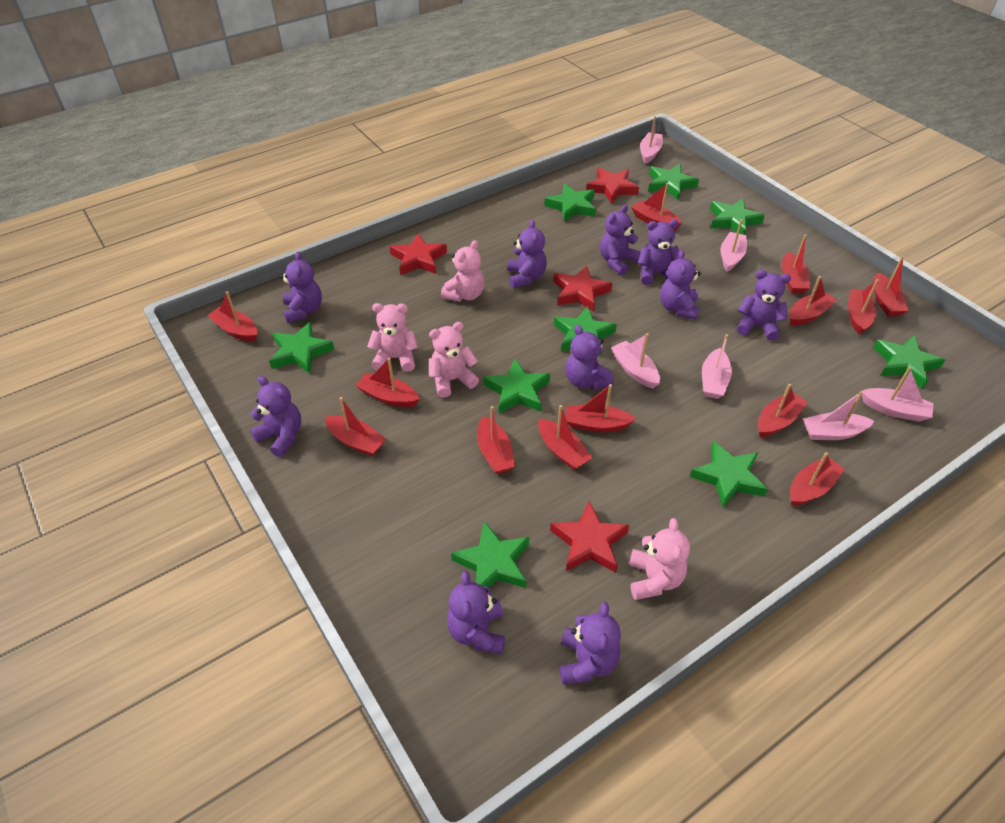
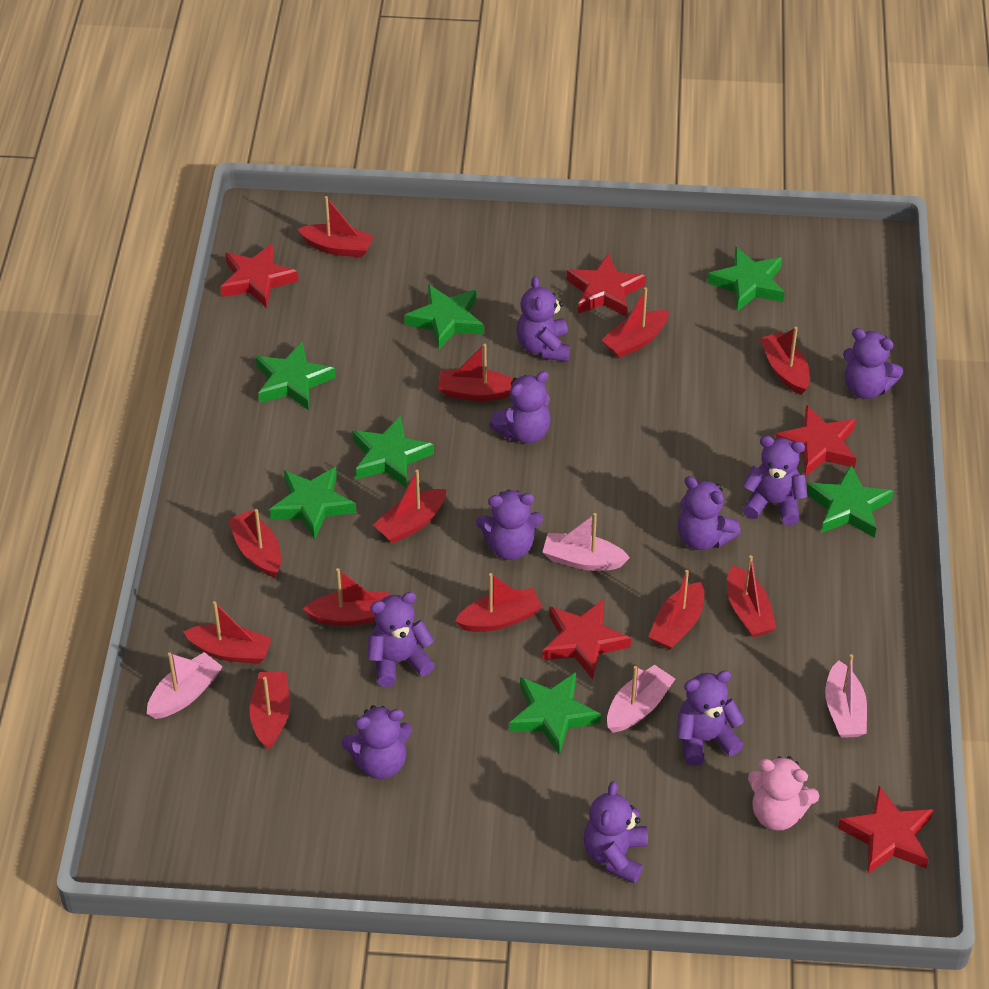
green star: 9 -> 7
pink boat: 6 -> 4
pink teddy bear: 4 -> 1
red boat: 13 -> 12
red star: 4 -> 5

